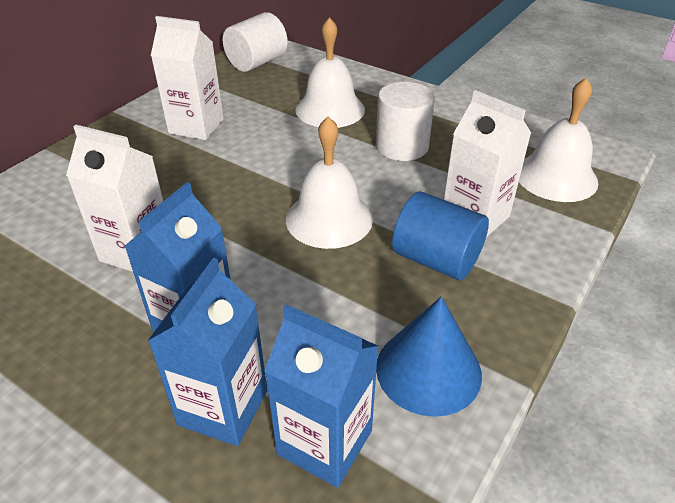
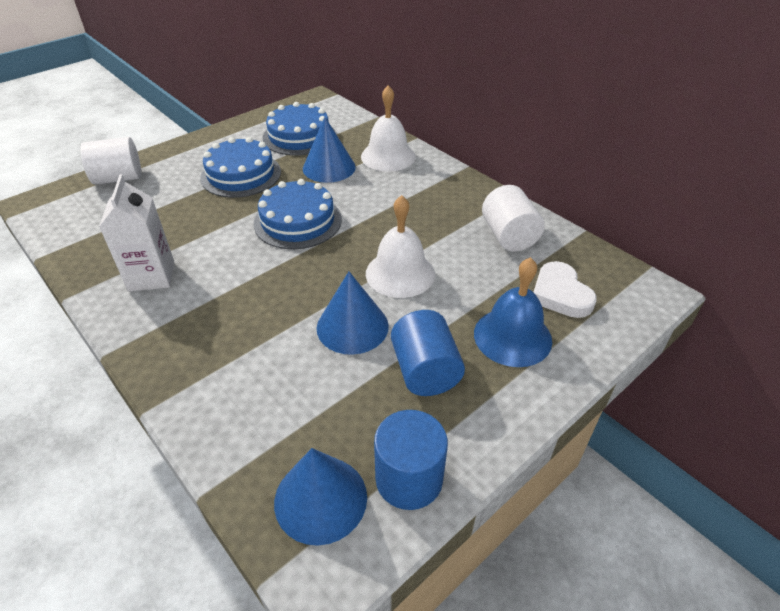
blue bell: 0 -> 1
blue cake: 0 -> 3
blue carton: 3 -> 0
blue cone: 1 -> 3
blue cylinder: 1 -> 2
white bell: 3 -> 2
white carton: 3 -> 1
white heart: 0 -> 1

